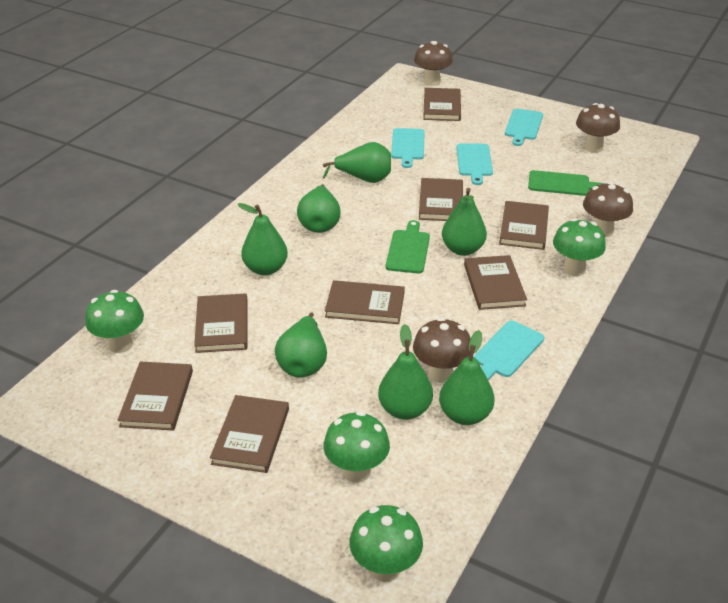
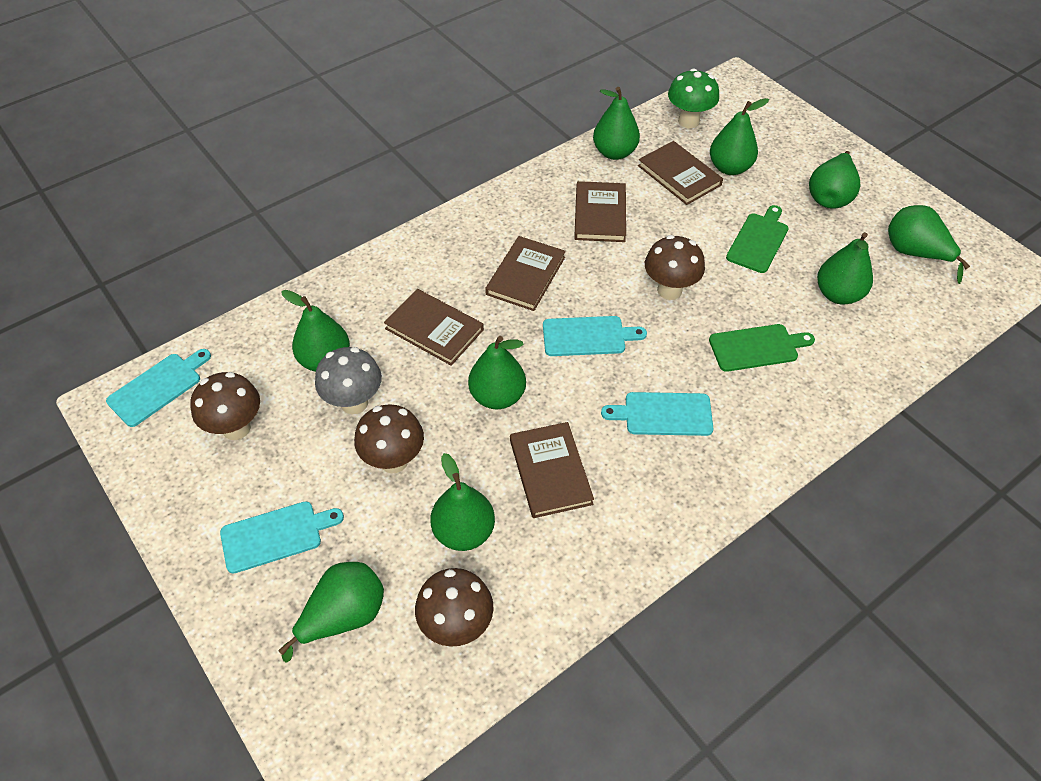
brown book: 8 -> 5
green mushroom: 4 -> 1
green pear: 7 -> 9
grey mushroom: 0 -> 1

